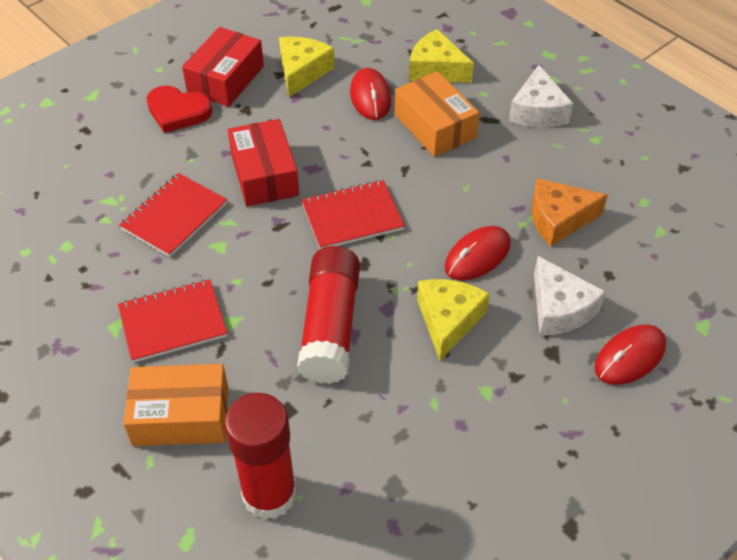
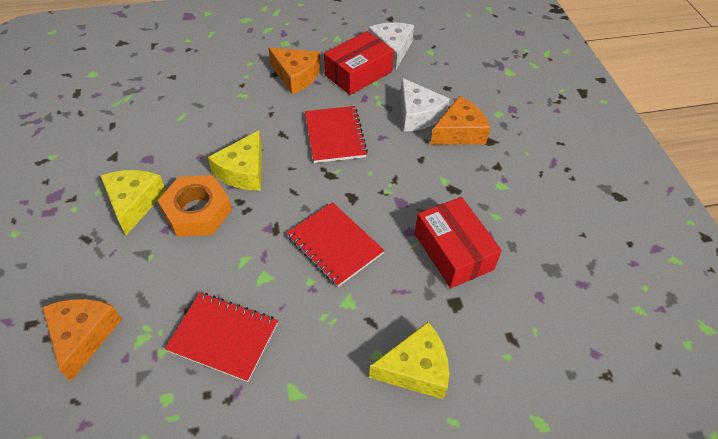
orange box: 2 -> 0
orange cheese: 1 -> 3
orange nut: 0 -> 1
red glue stick: 2 -> 0
red heart: 1 -> 0
red mouse: 3 -> 0

